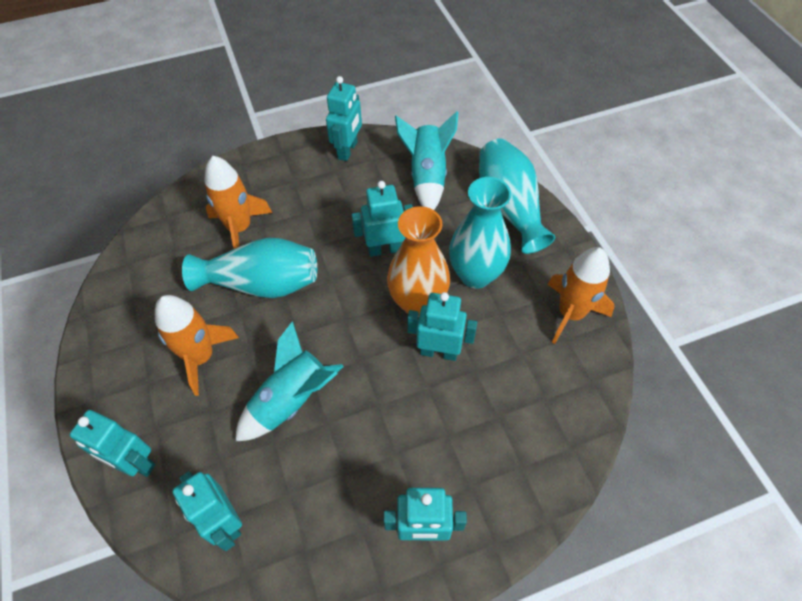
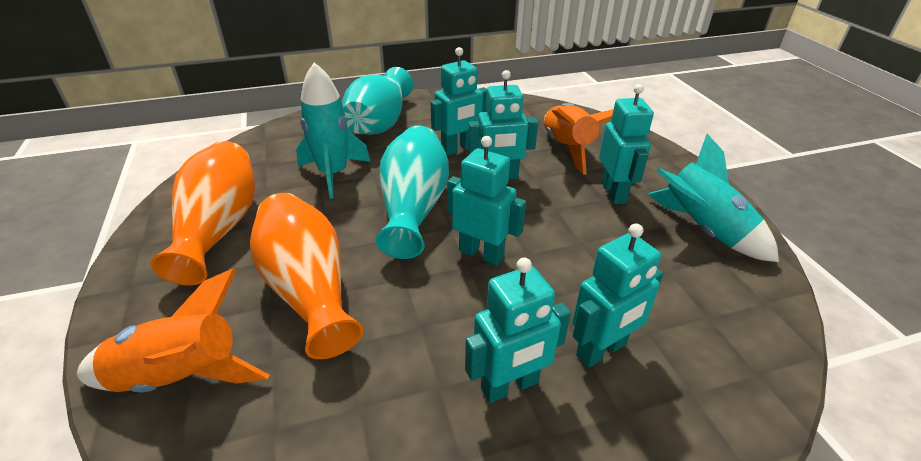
orange rocket: 3 -> 2
orange vase: 1 -> 2
turquoise vase: 3 -> 2

